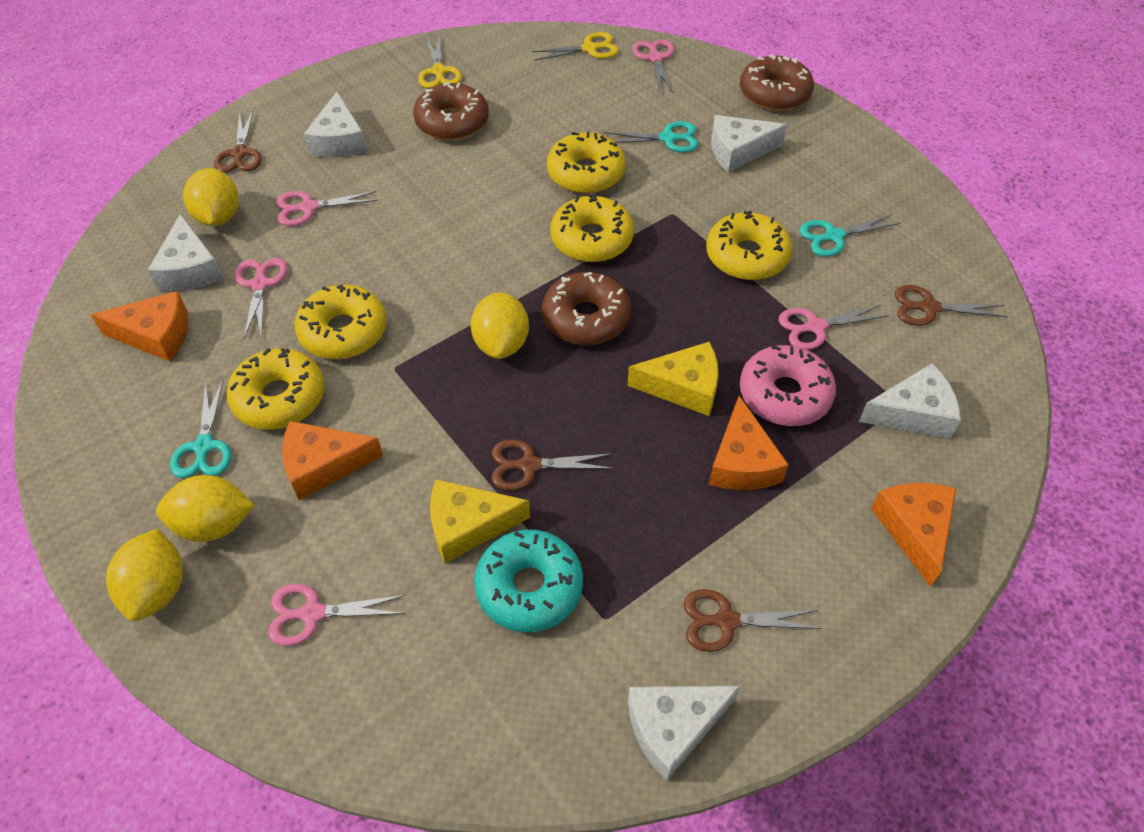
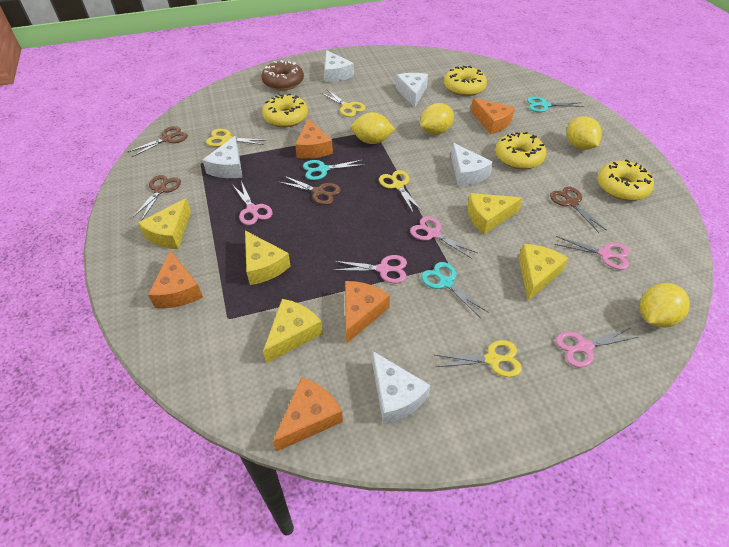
brown donut: 3 -> 1
orange cheese: 4 -> 5
pink donut: 1 -> 0
turquoise donut: 1 -> 0
yellow cheese: 2 -> 5
yellow donut: 5 -> 4
yellow scissors: 2 -> 4

